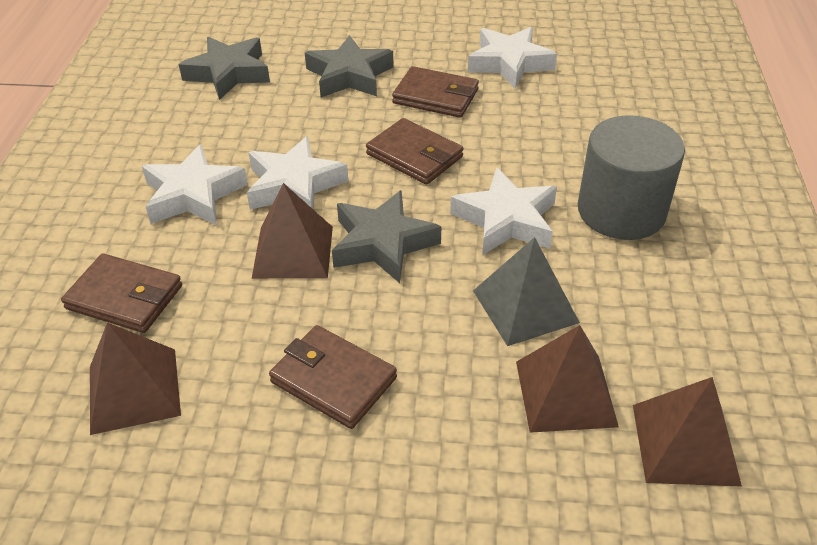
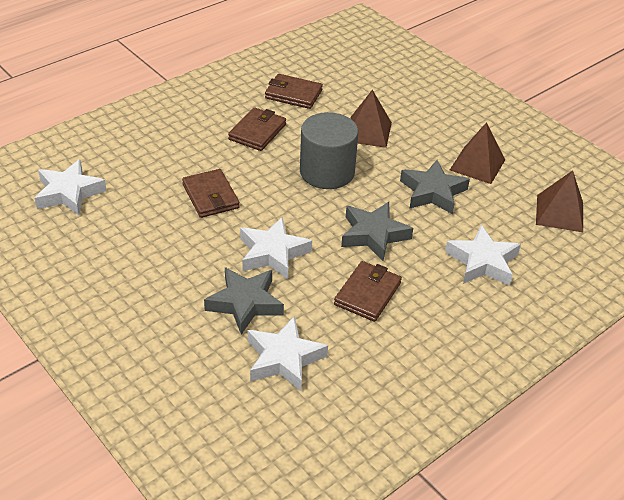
brown pyramid: 4 -> 3
grey pyramid: 1 -> 0

